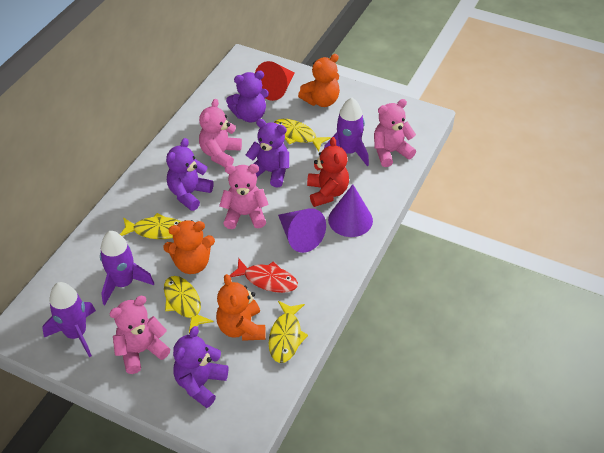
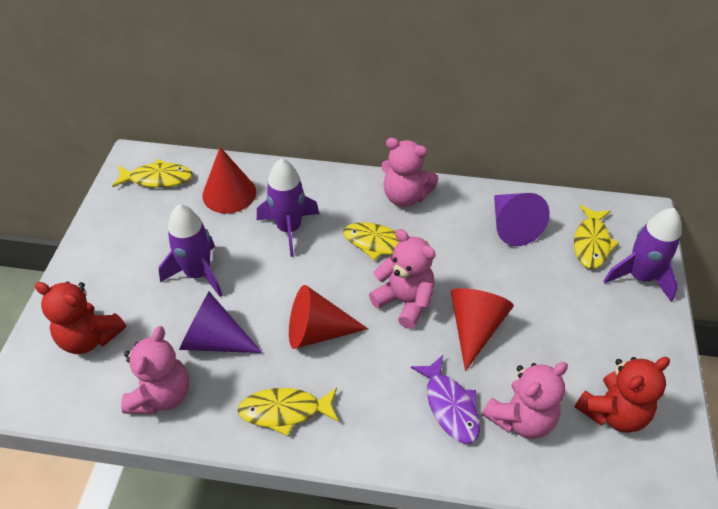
orange teddy bear: 3 -> 0
purple fish: 0 -> 1
purple teddy bear: 4 -> 0
red cone: 1 -> 3
red fish: 1 -> 0
red teddy bear: 1 -> 2

